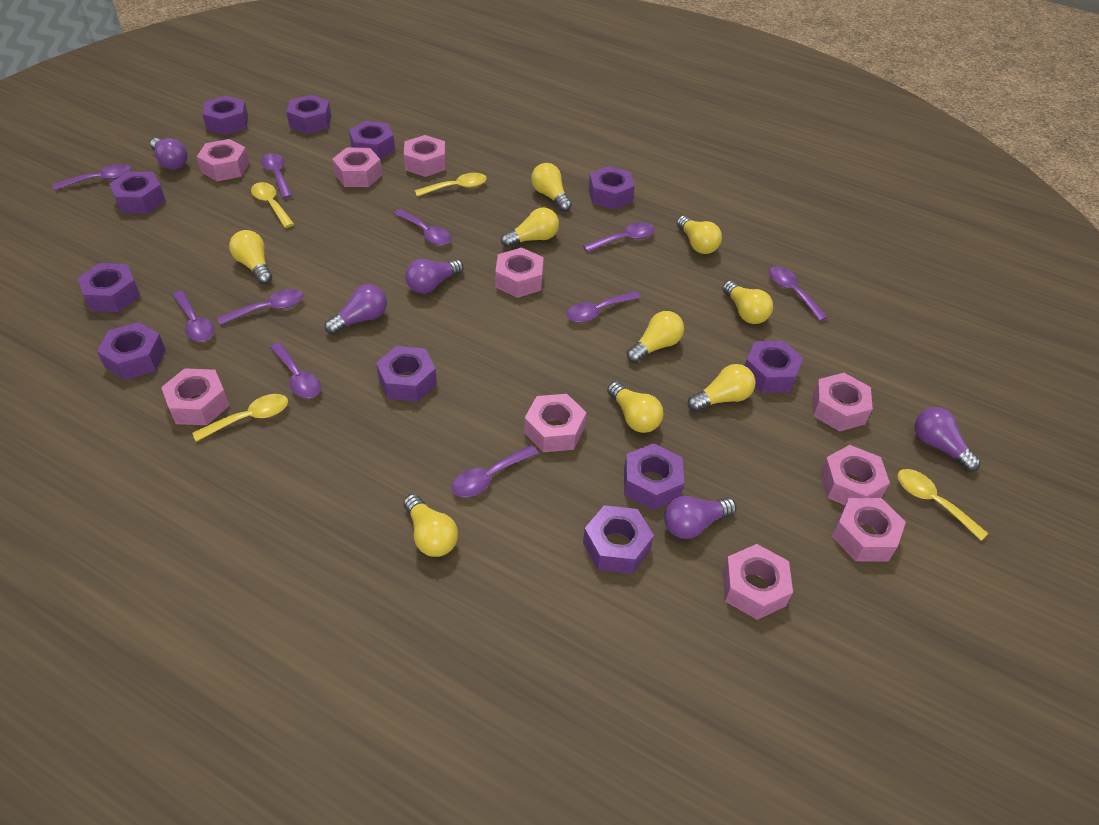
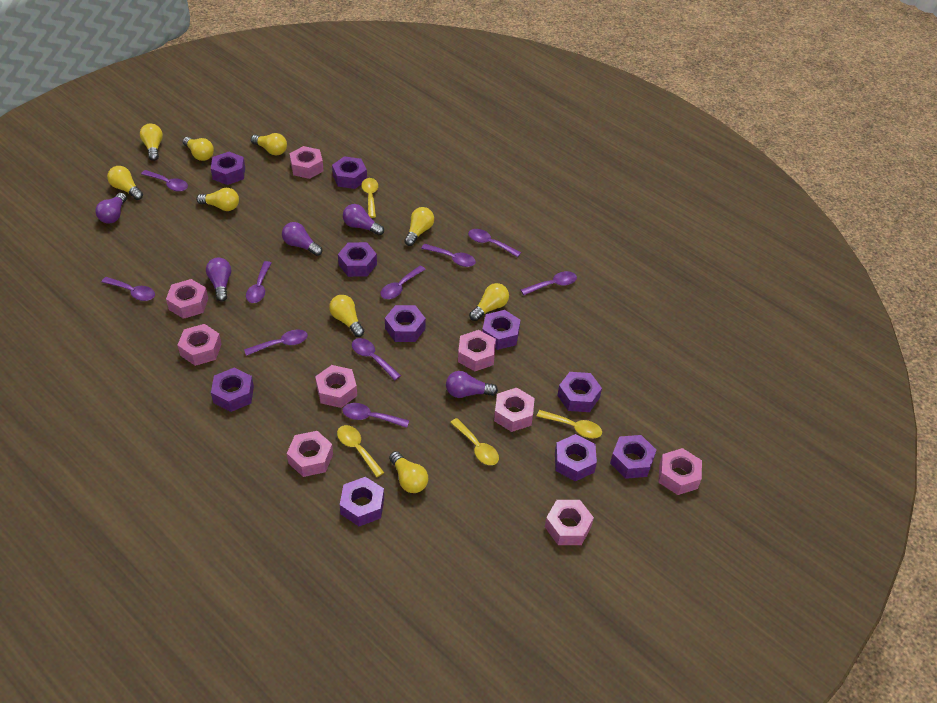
pink nut: 10 -> 9
purple nut: 11 -> 10

